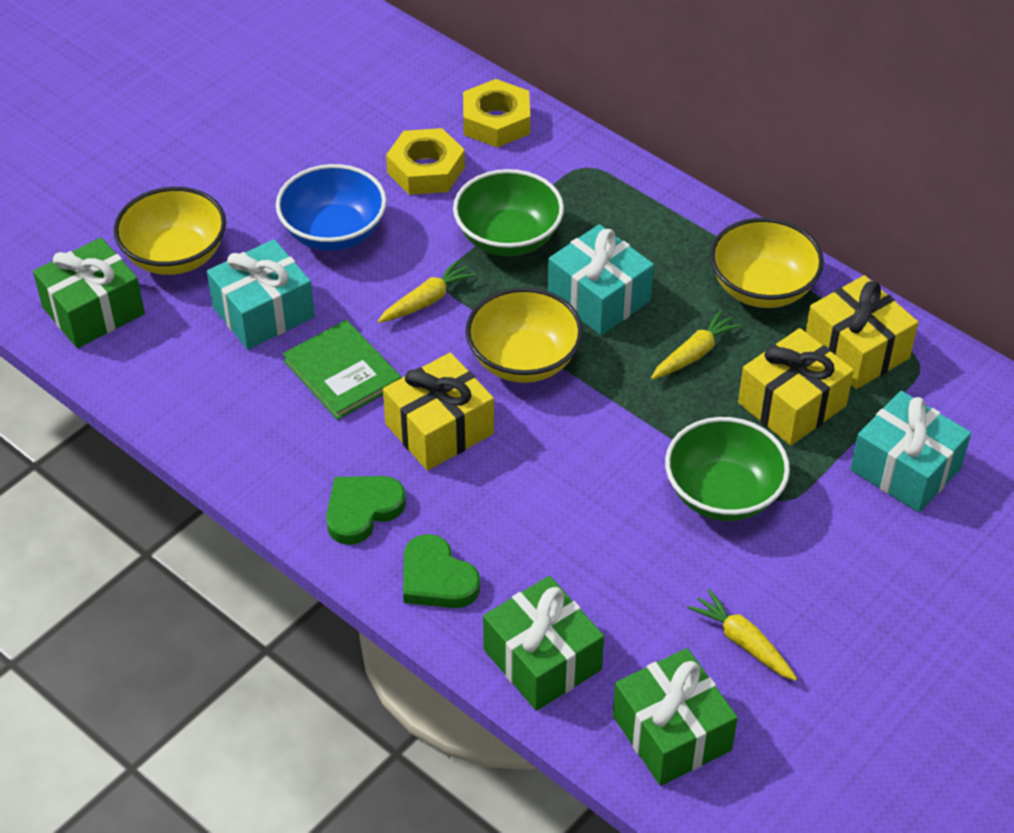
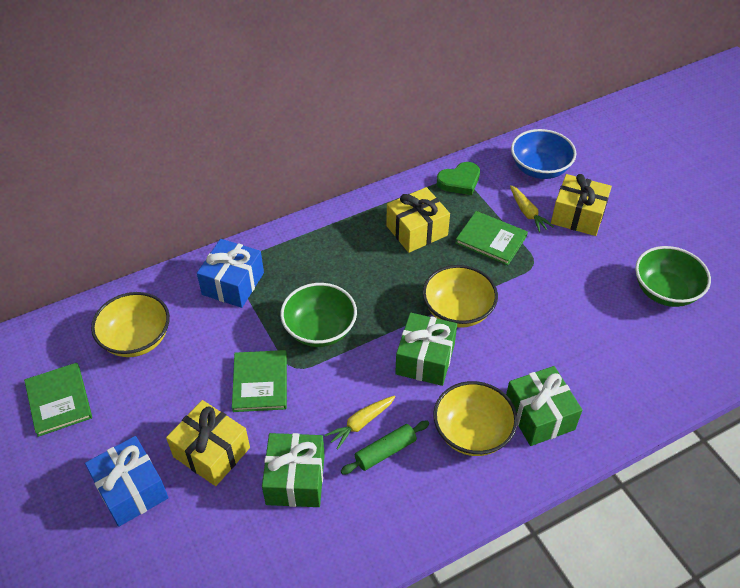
blue gift: 0 -> 2
green book: 1 -> 3
green heart: 2 -> 1
green rolling pin: 0 -> 1
turquoise gift: 3 -> 0
yellow carrot: 3 -> 2
yellow nut: 2 -> 0

